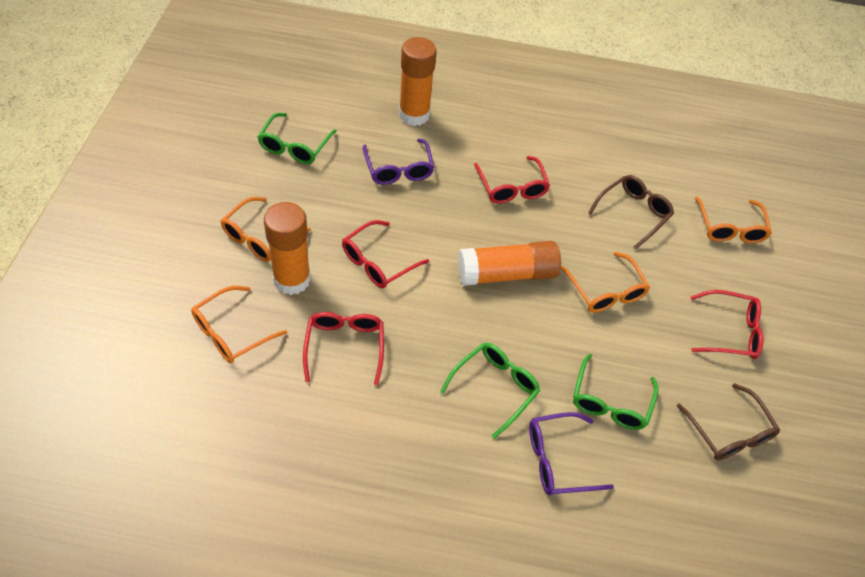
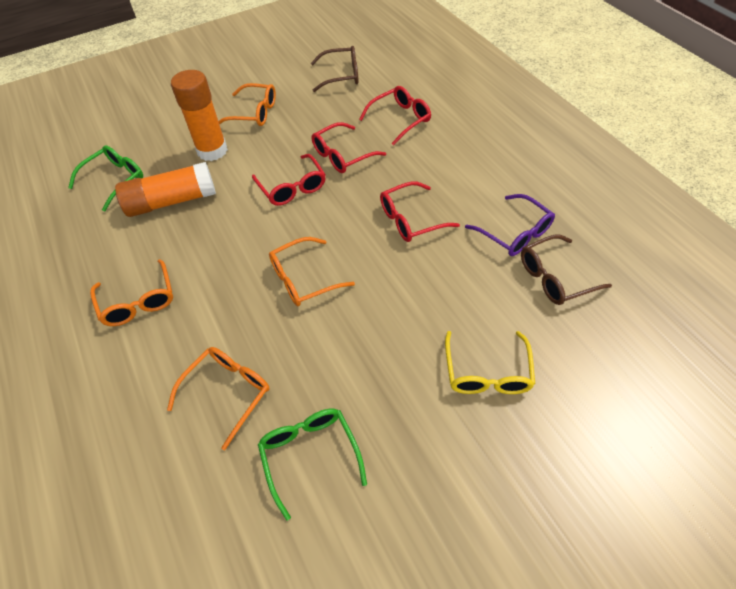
green glasses: 3 -> 2
orange glue stick: 3 -> 2
purple glasses: 2 -> 1
yellow glasses: 0 -> 1

